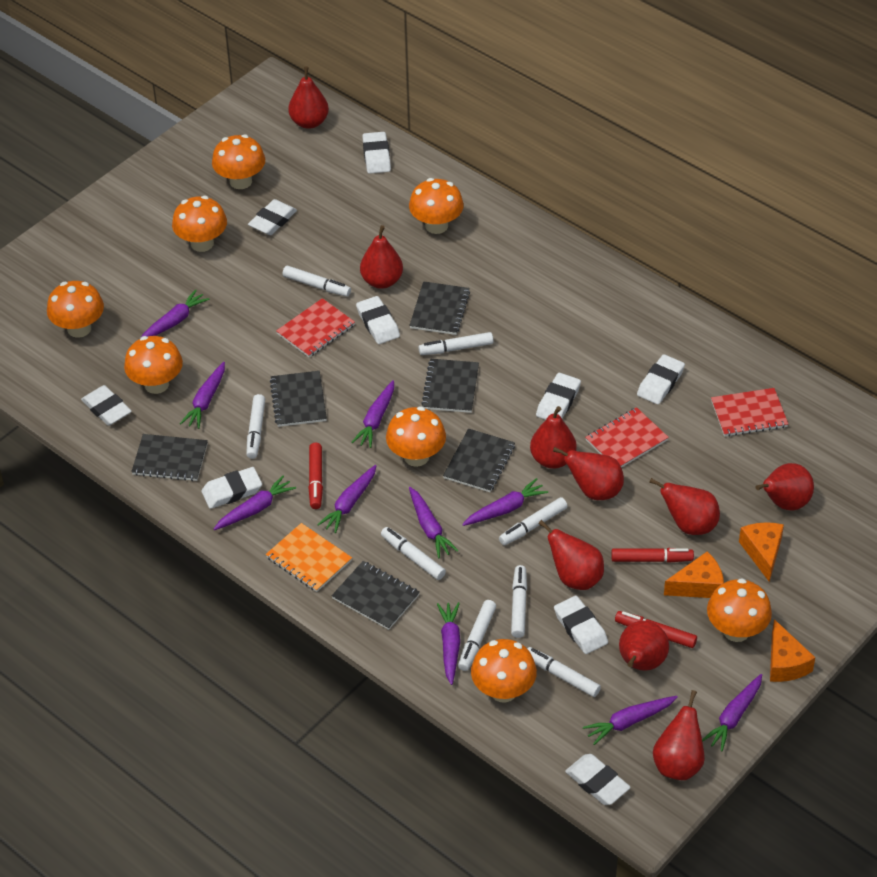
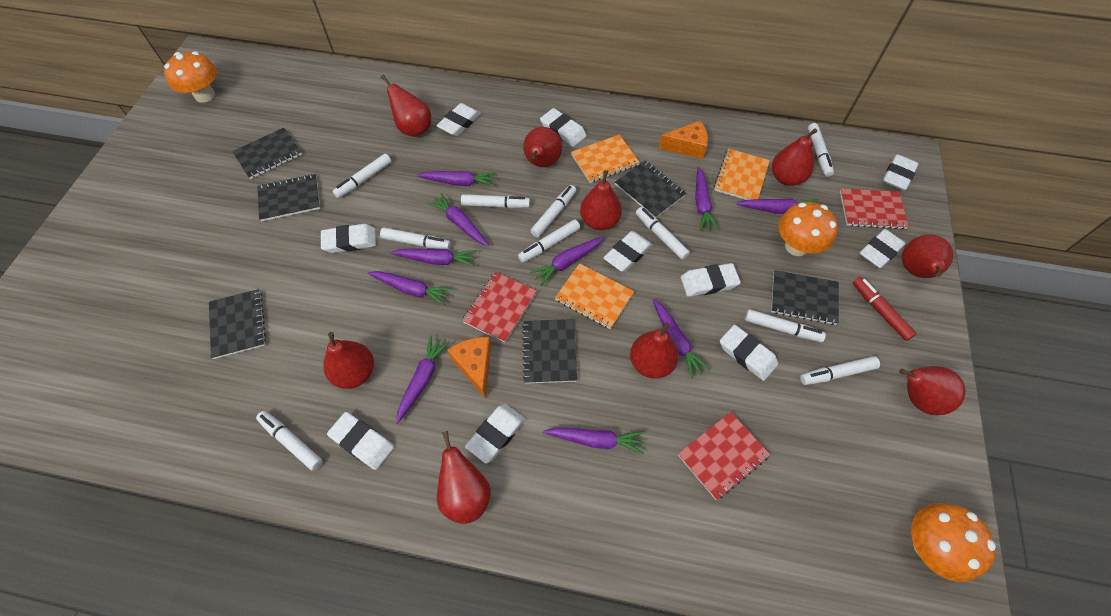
orange cheese: 3 -> 2
orange mushroom: 8 -> 3
orange notebook: 1 -> 3
red marker: 3 -> 1
white eraser: 9 -> 10
white marker: 8 -> 10

